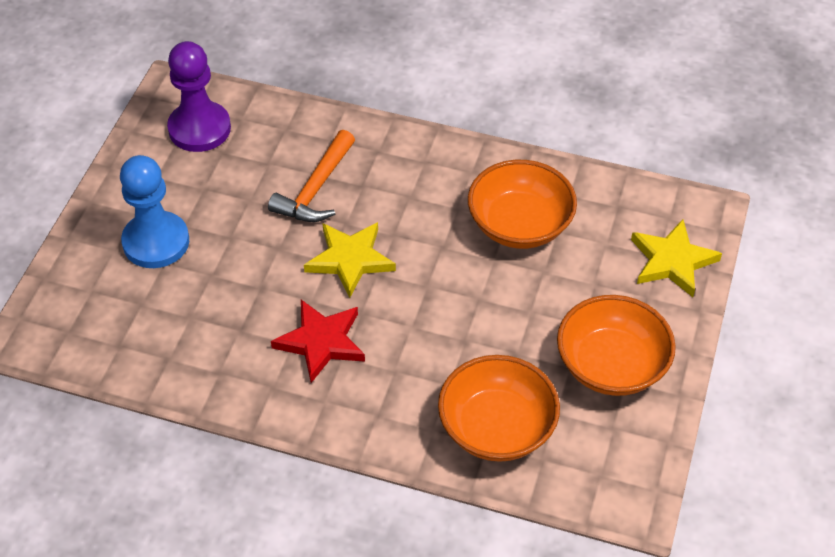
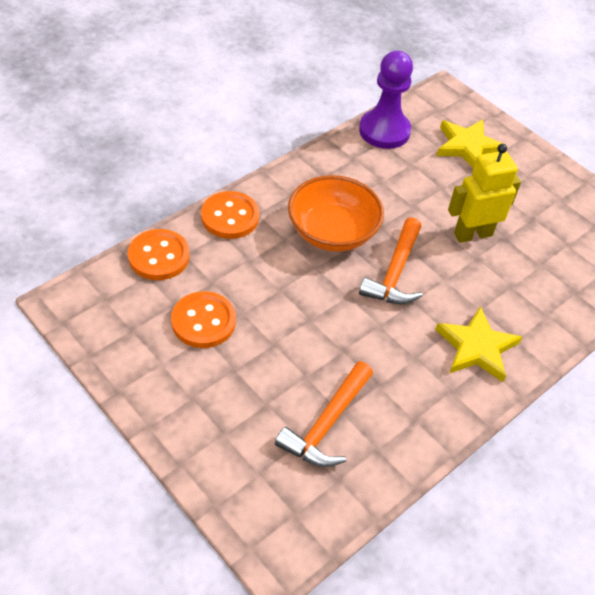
blue pawn: 1 -> 0
orange bowl: 3 -> 1
orange button: 0 -> 3
orange hammer: 1 -> 2
red star: 1 -> 0
yellow robot: 0 -> 1

